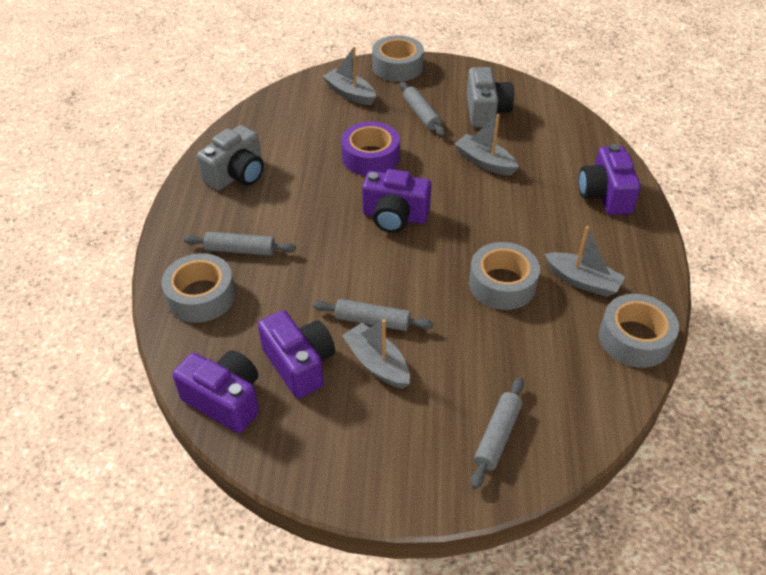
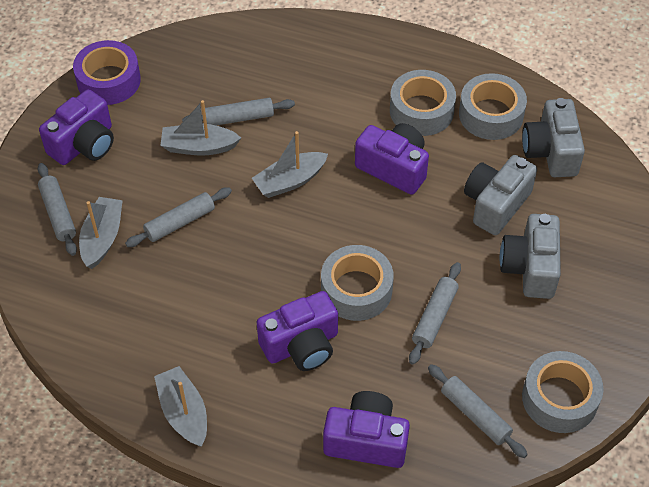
grey camera: 2 -> 3
grey rolling pin: 4 -> 5

